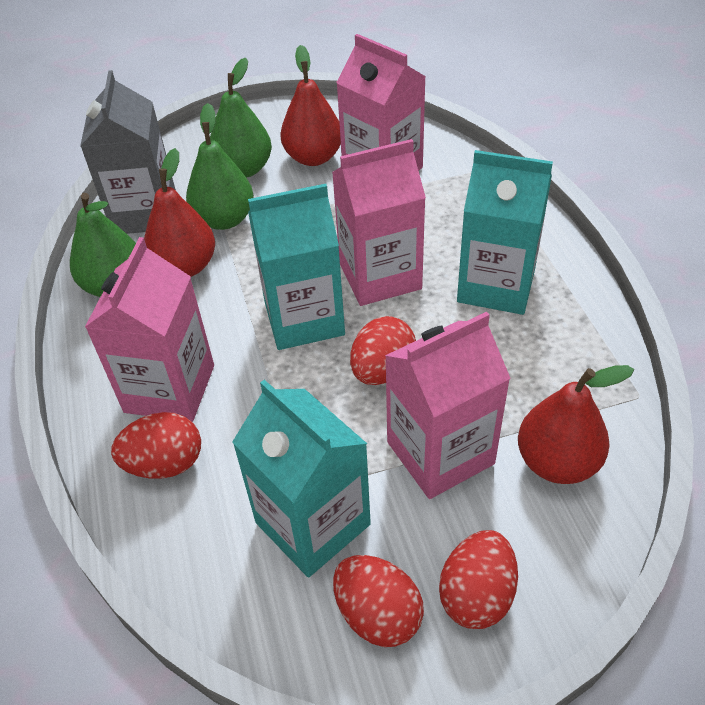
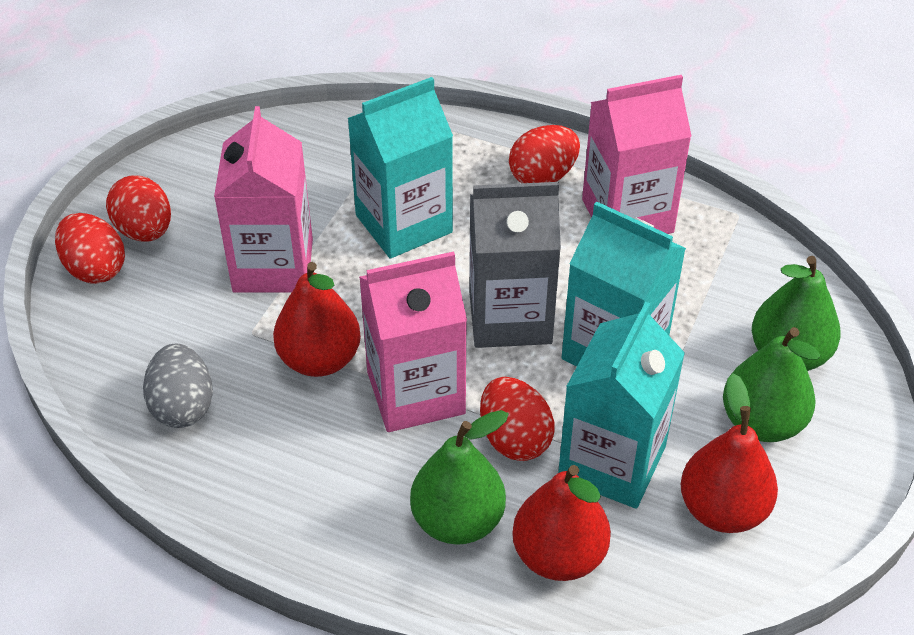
grey egg: 0 -> 1
pink carton: 4 -> 3

